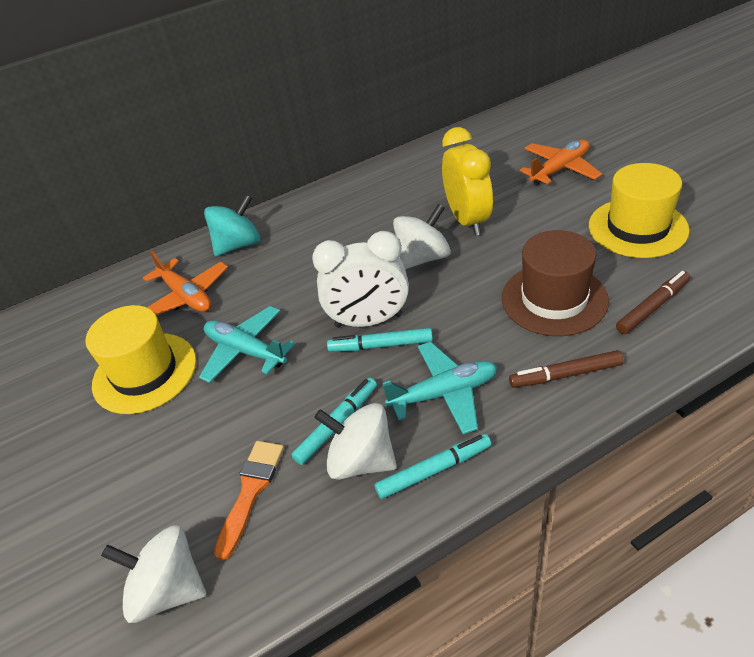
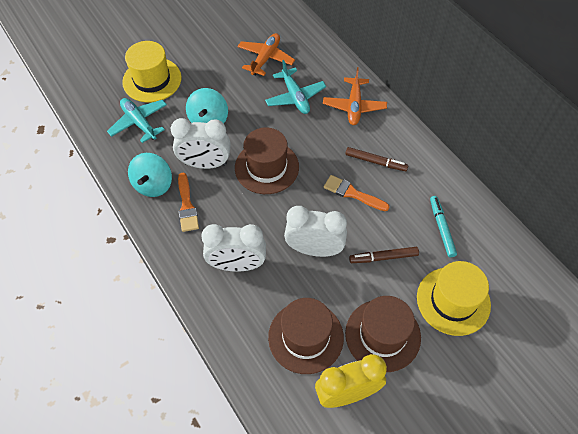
brown hat: 1 -> 3
orange brush: 1 -> 2
turquoise marker: 3 -> 1
turquoise spinning top: 1 -> 2
white clock: 1 -> 3
white spinning top: 3 -> 0

